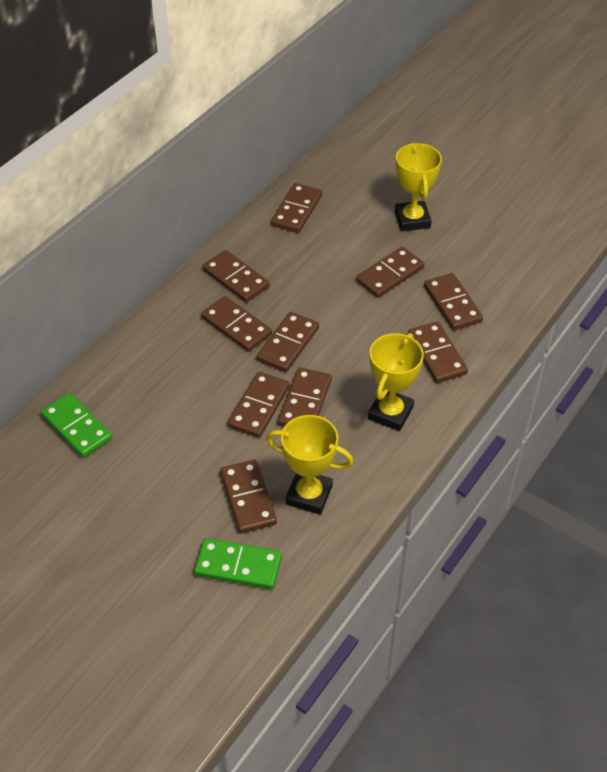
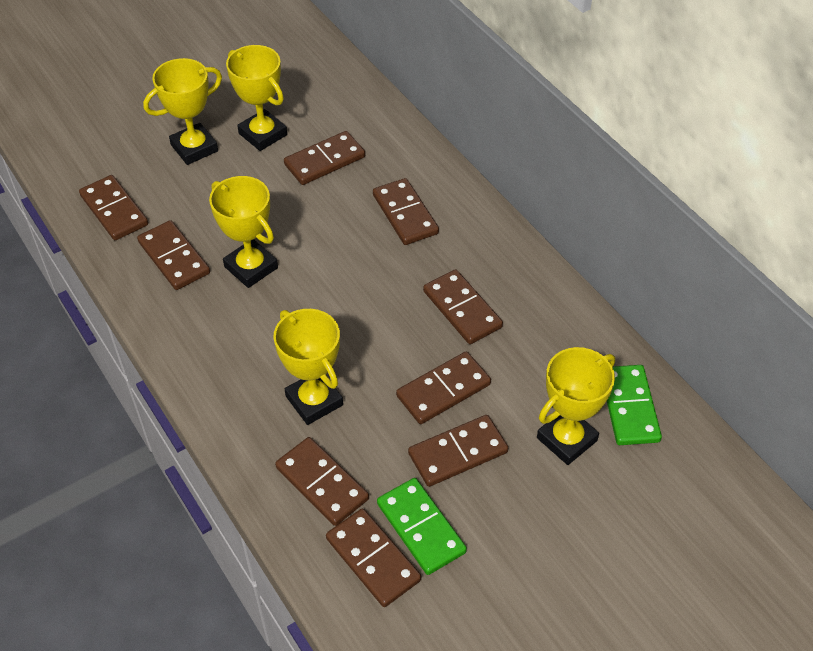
brown domino: 10 -> 9
yellow trophy: 3 -> 5

